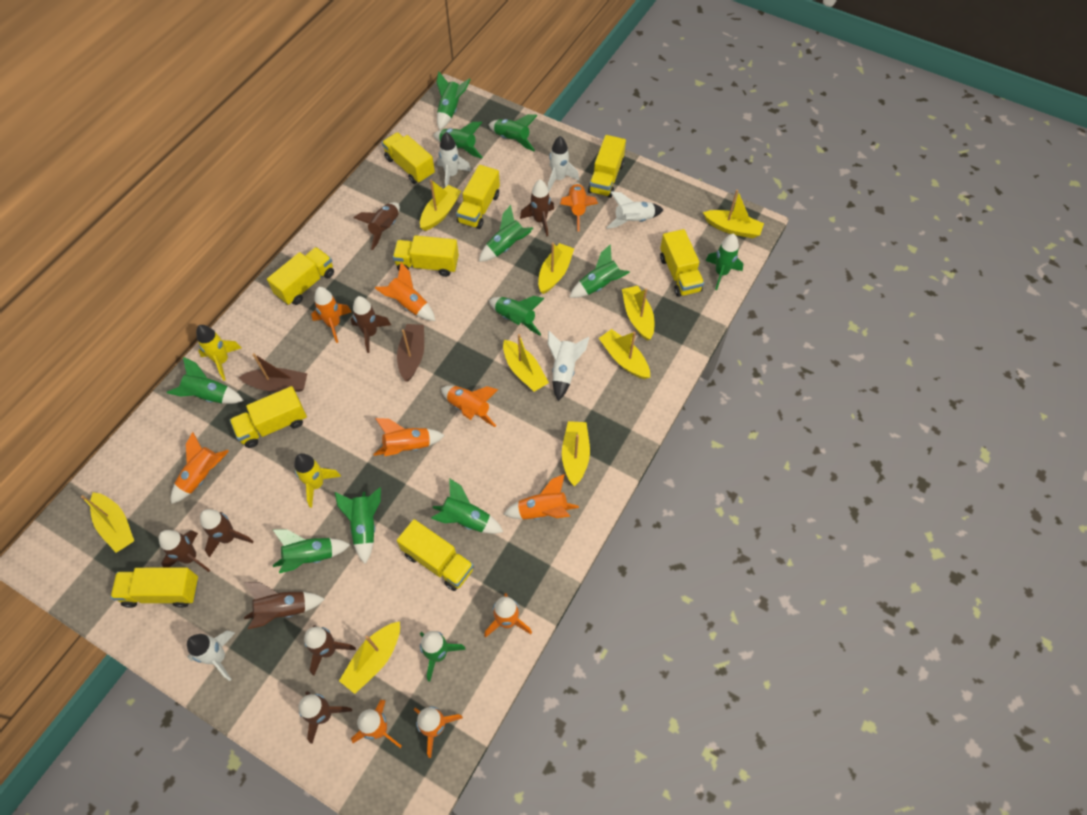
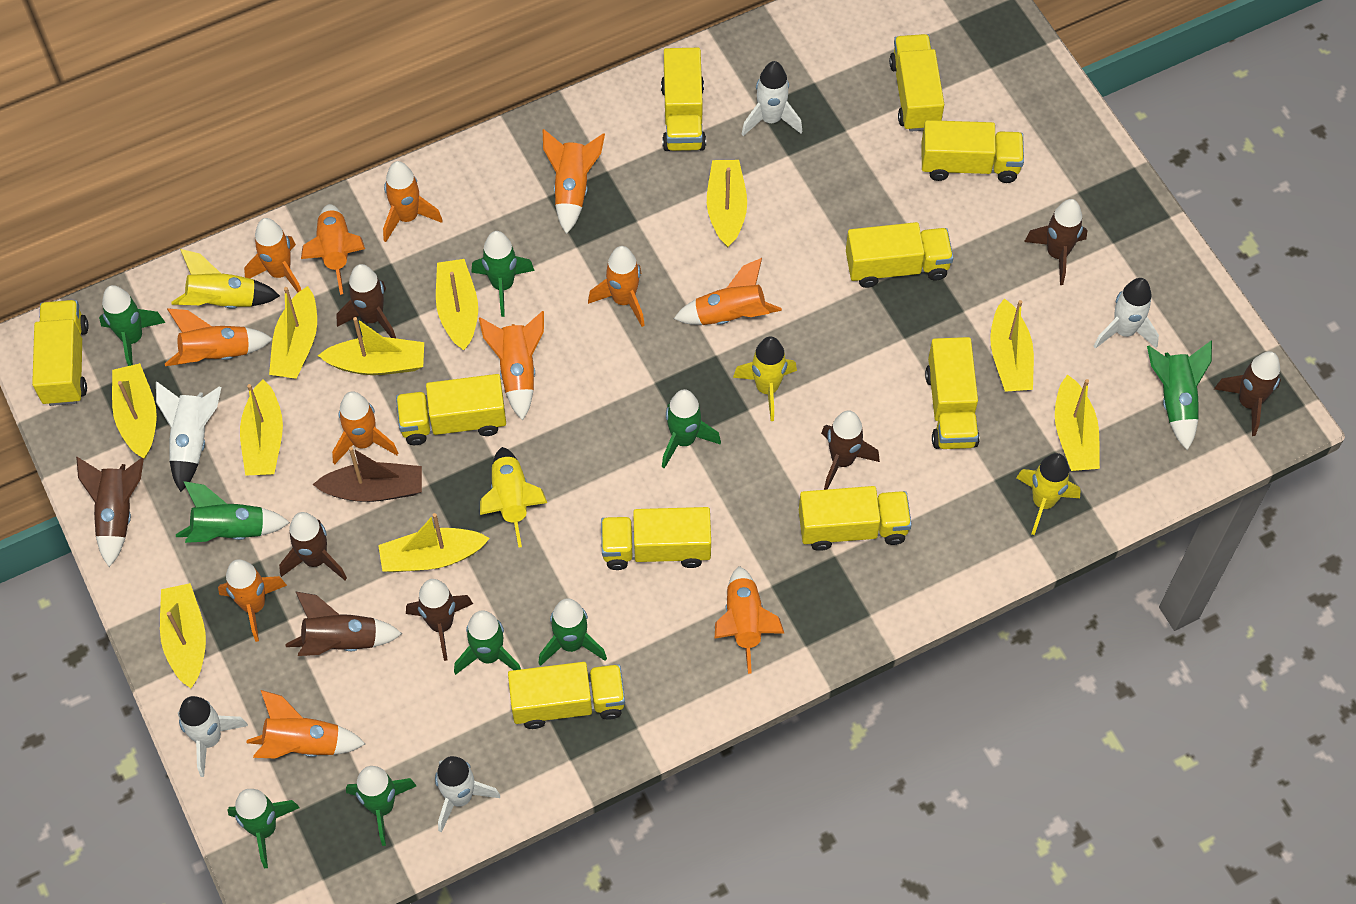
brown boat: 2 -> 1
green rocket: 12 -> 9
orange rocket: 10 -> 12
yellow boat: 9 -> 10
yellow rocket: 2 -> 4
yellow truck: 9 -> 10

